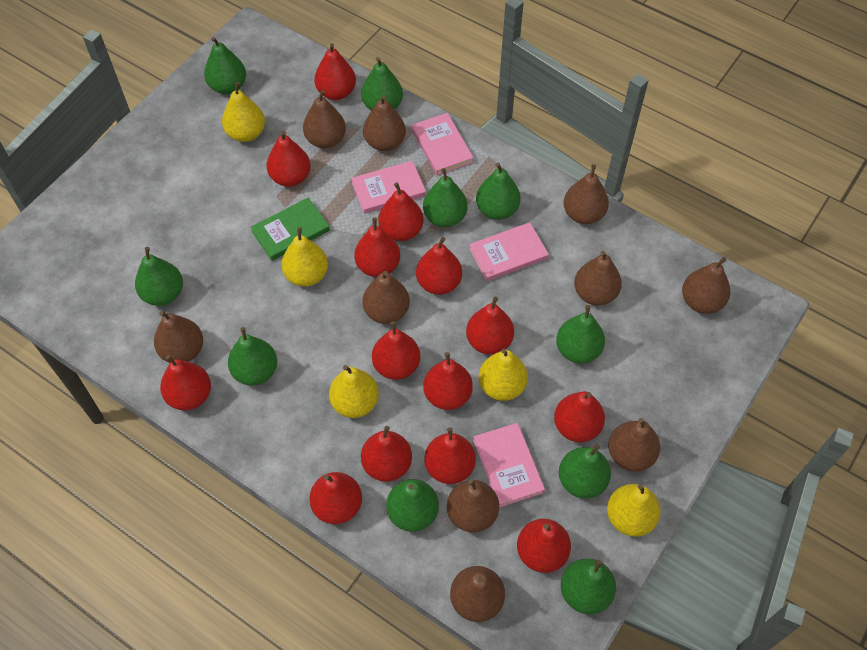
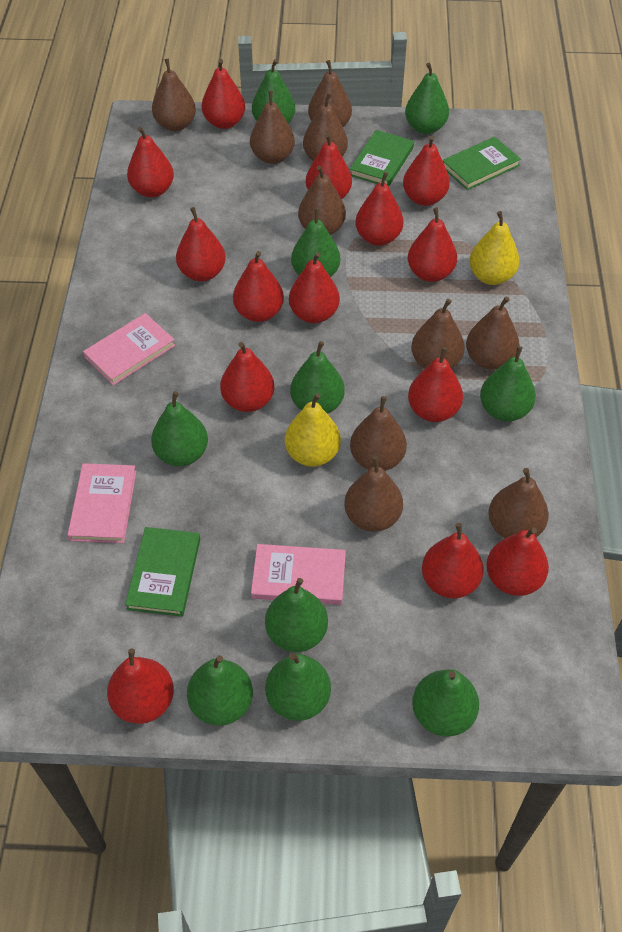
green book: 1 -> 3
pink book: 4 -> 3
yellow pear: 5 -> 2

